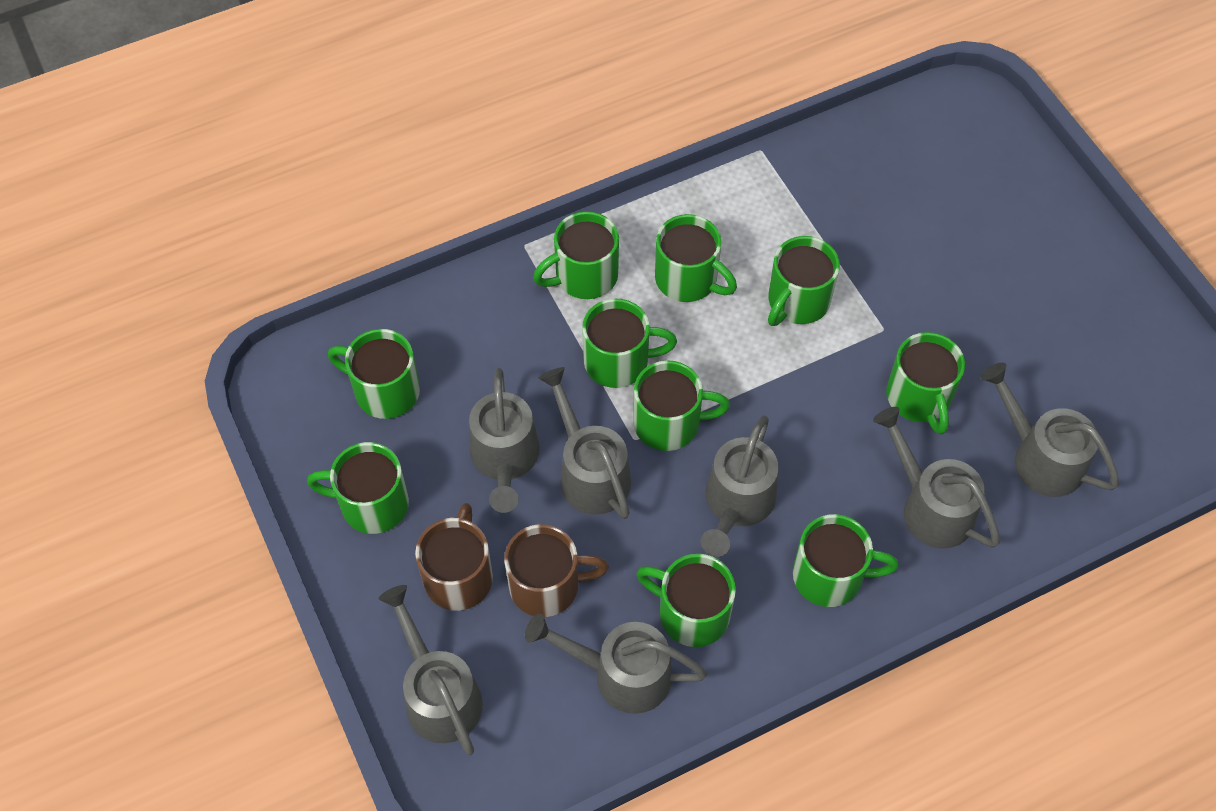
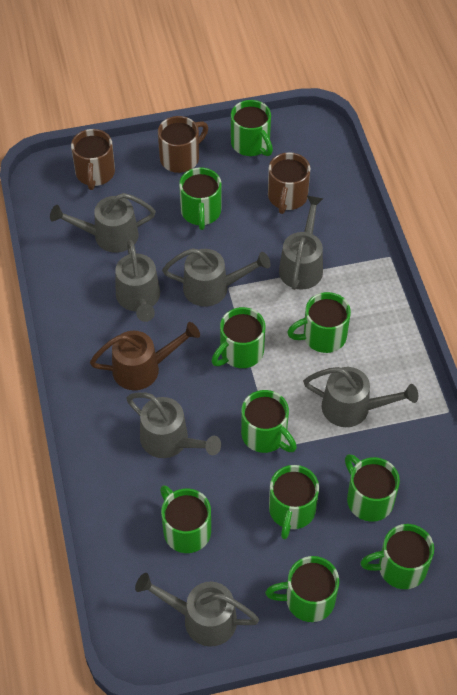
brown mug: 2 -> 3
brown watering can: 0 -> 1

